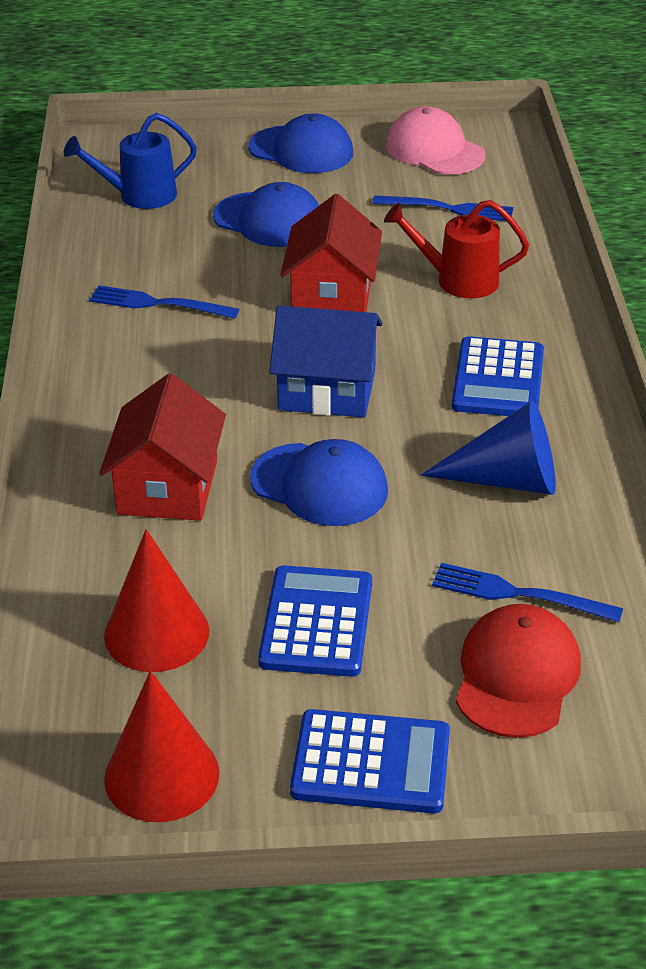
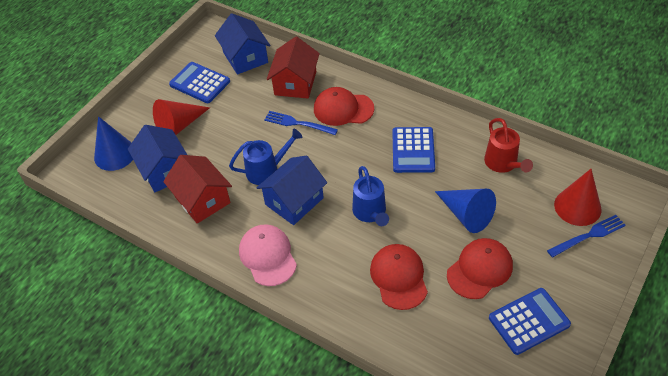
blue cap: 3 -> 0
blue cone: 1 -> 2
blue fork: 3 -> 2
blue house: 1 -> 3
blue watering can: 1 -> 2
red cap: 1 -> 3

